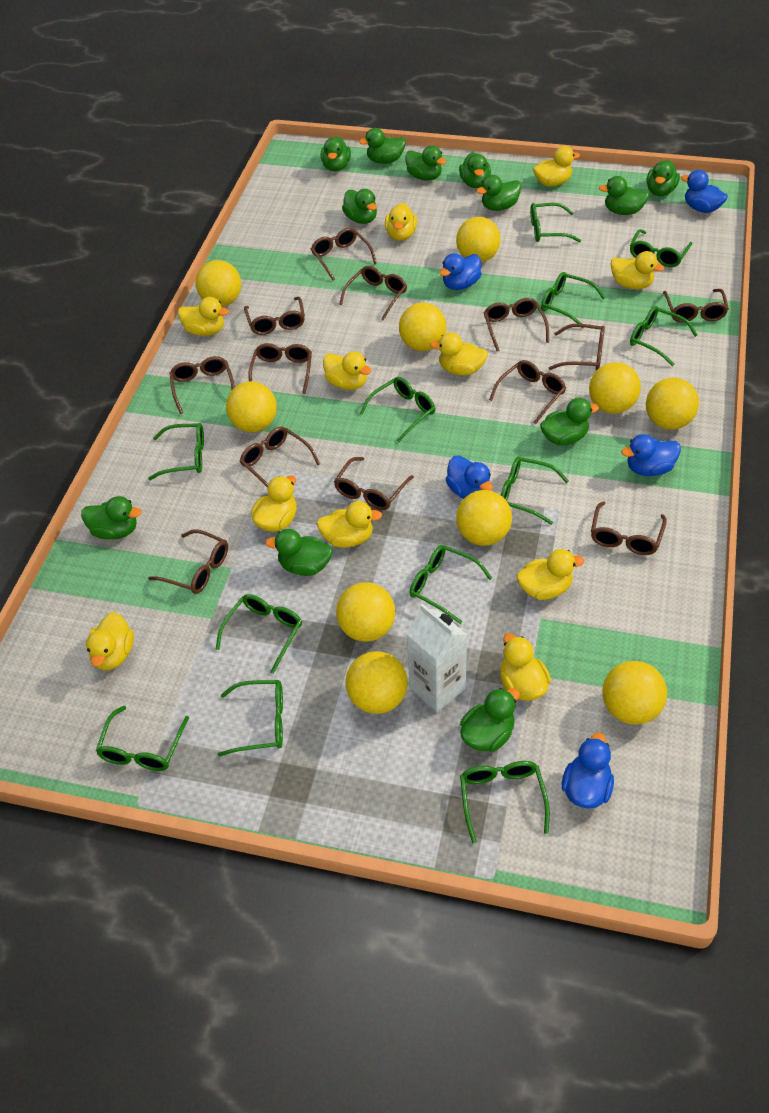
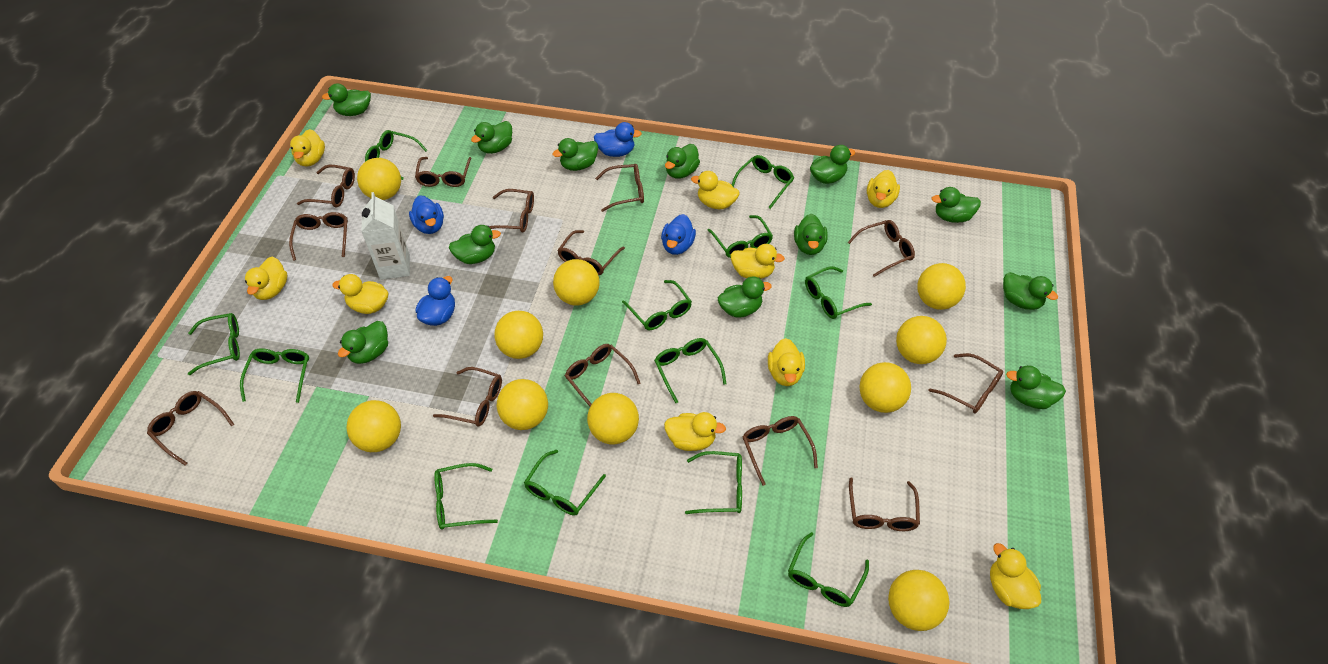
blue duck: 5 -> 4
yellow duck: 11 -> 9

